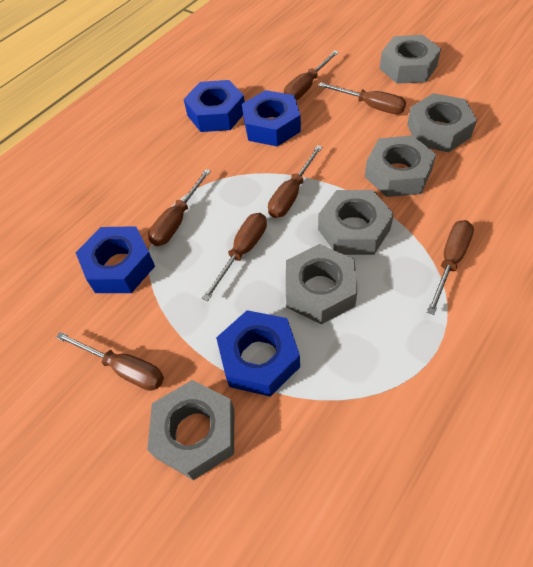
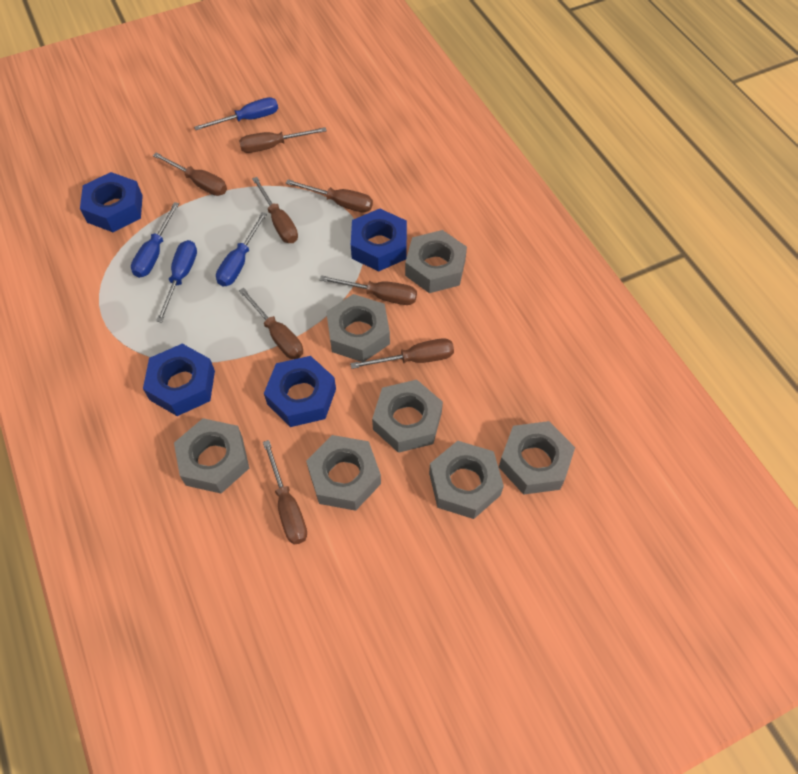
blue screwdriver: 0 -> 4
brown screwdriver: 7 -> 8
grey nut: 6 -> 7

